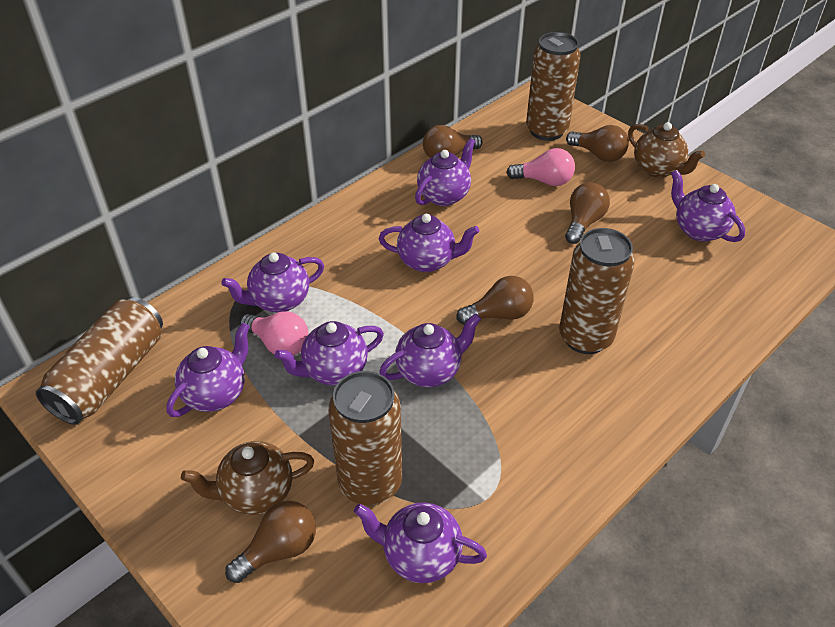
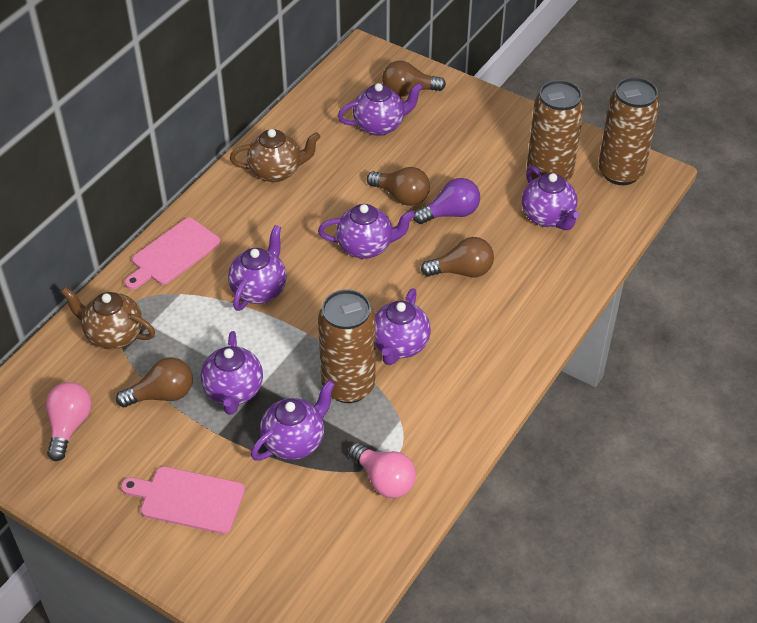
brown can: 4 -> 3
brown light bulb: 5 -> 4
pink cutting board: 0 -> 2
purple light bulb: 0 -> 1
purple teapot: 8 -> 7

